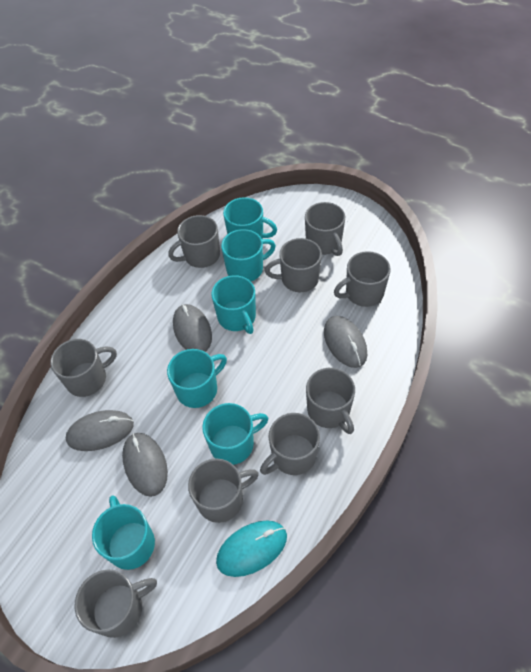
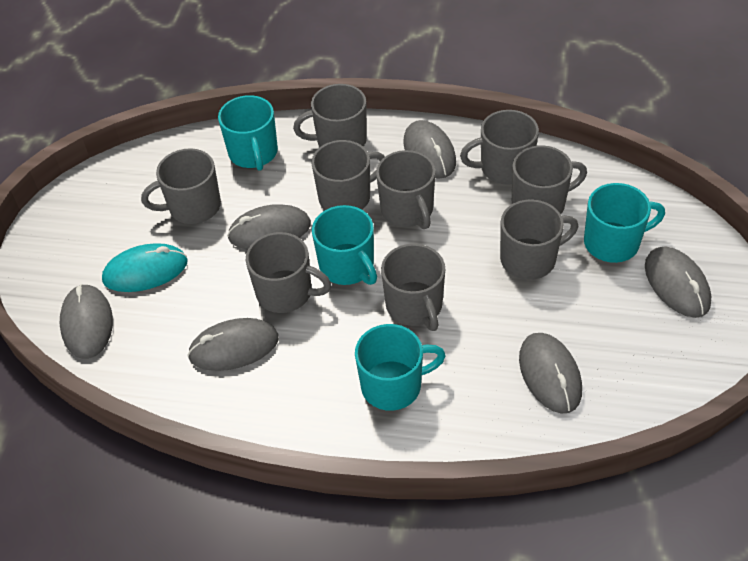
grey mouse: 4 -> 6
turquoise mug: 6 -> 4

